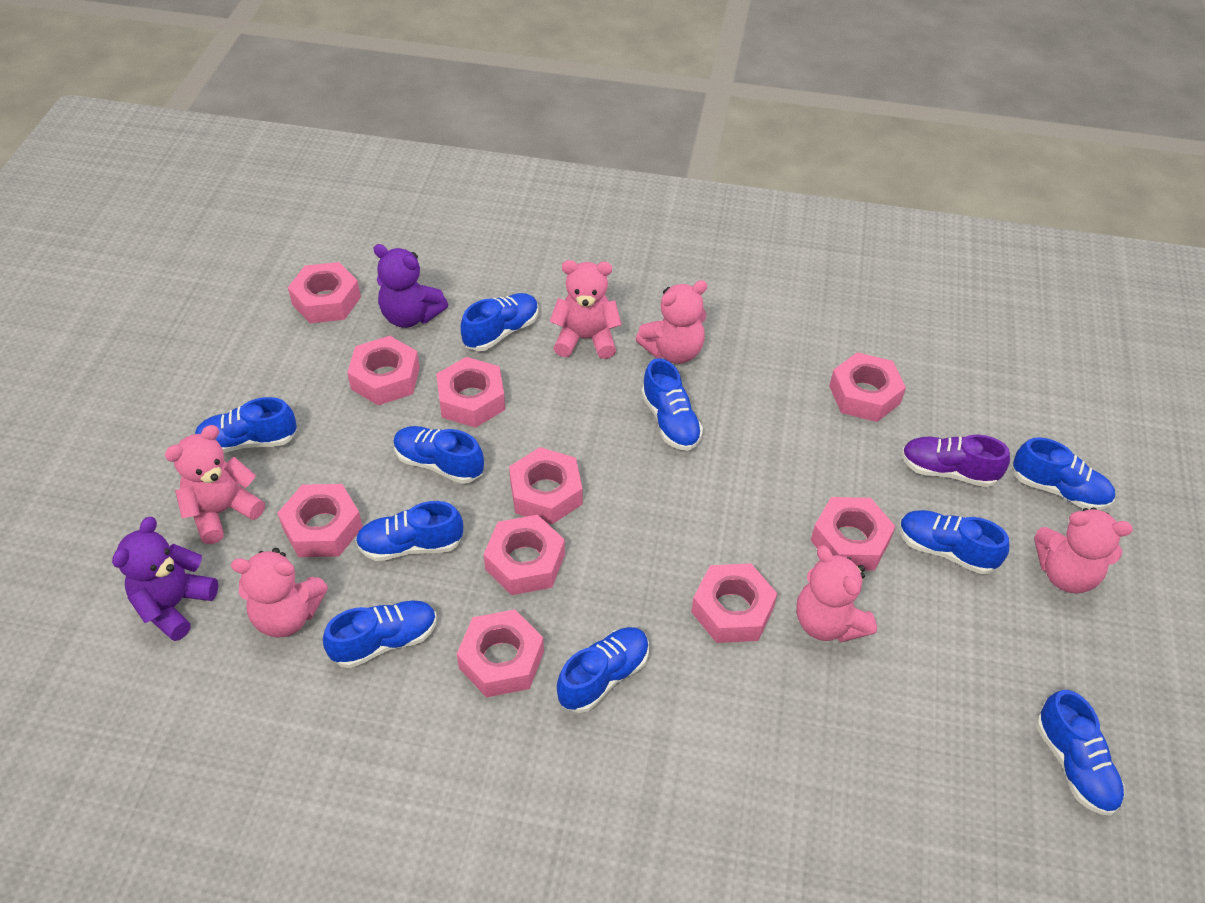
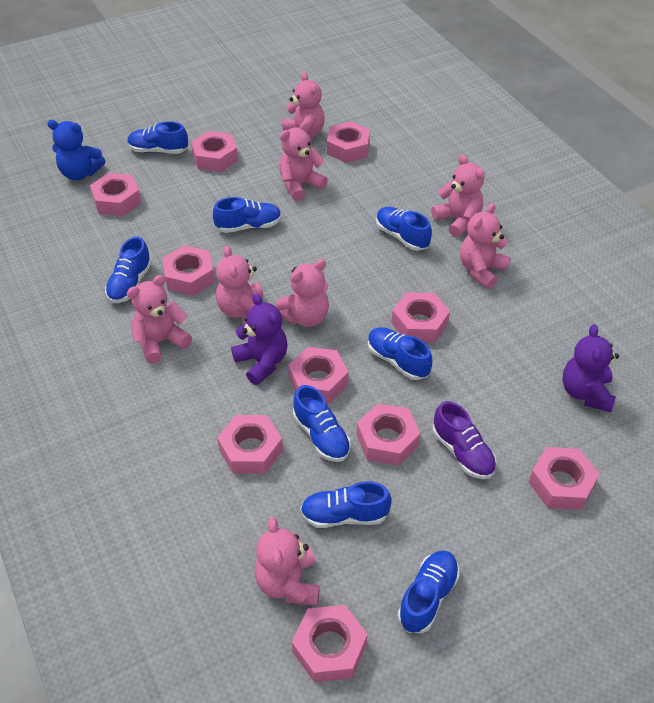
blue shoe: 10 -> 8
blue teddy bear: 0 -> 1
pink teddy bear: 6 -> 8

